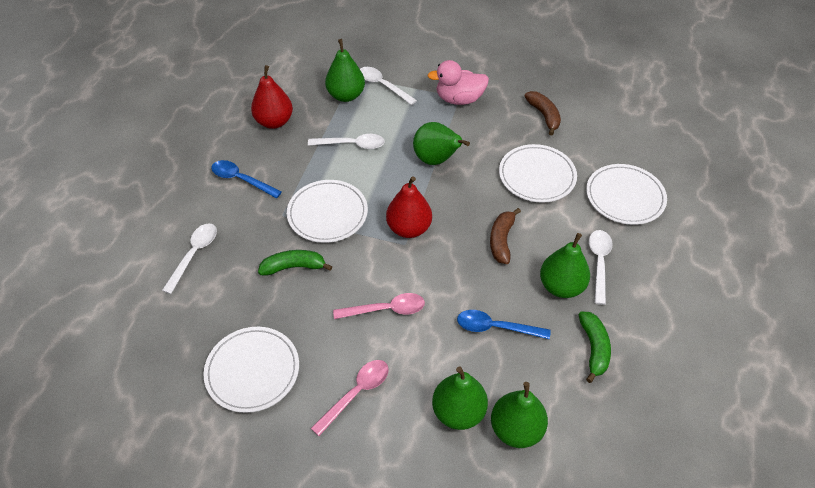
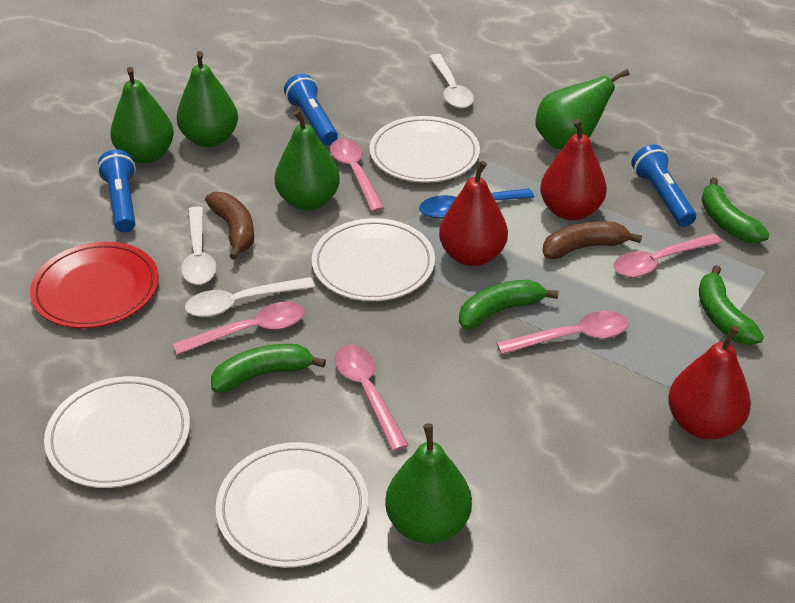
blue flashlight: 0 -> 3
blue spoon: 2 -> 1
green banana: 2 -> 4
pink duck: 1 -> 0
pink spoon: 2 -> 5
red pear: 2 -> 3
red plate: 0 -> 1
white spoon: 4 -> 3

